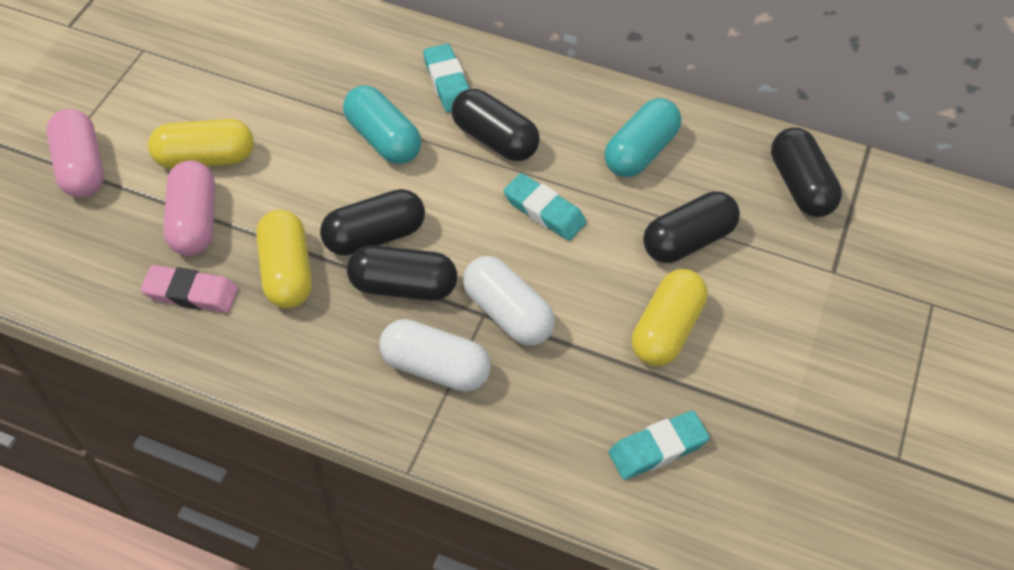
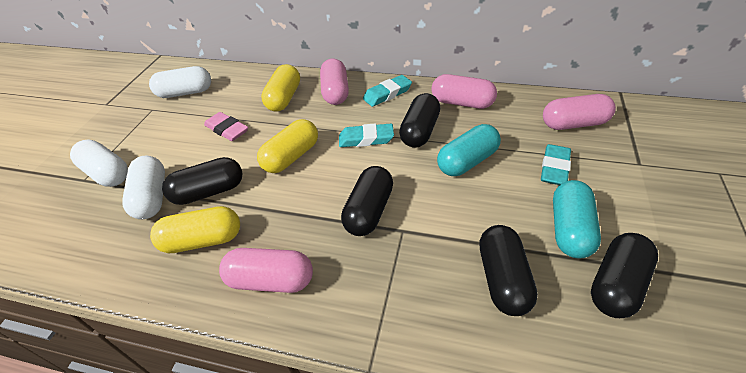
pink capsule: 2 -> 4
white capsule: 2 -> 3

